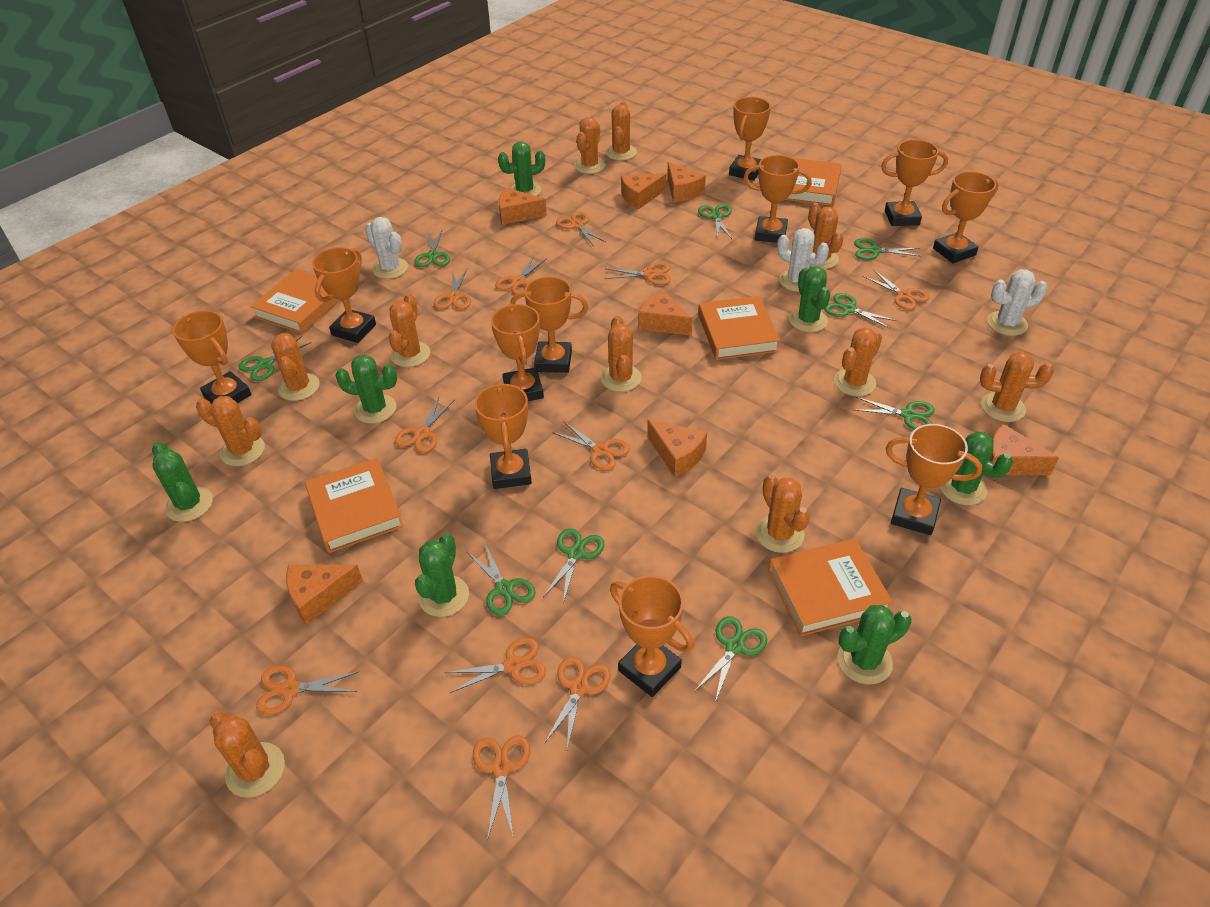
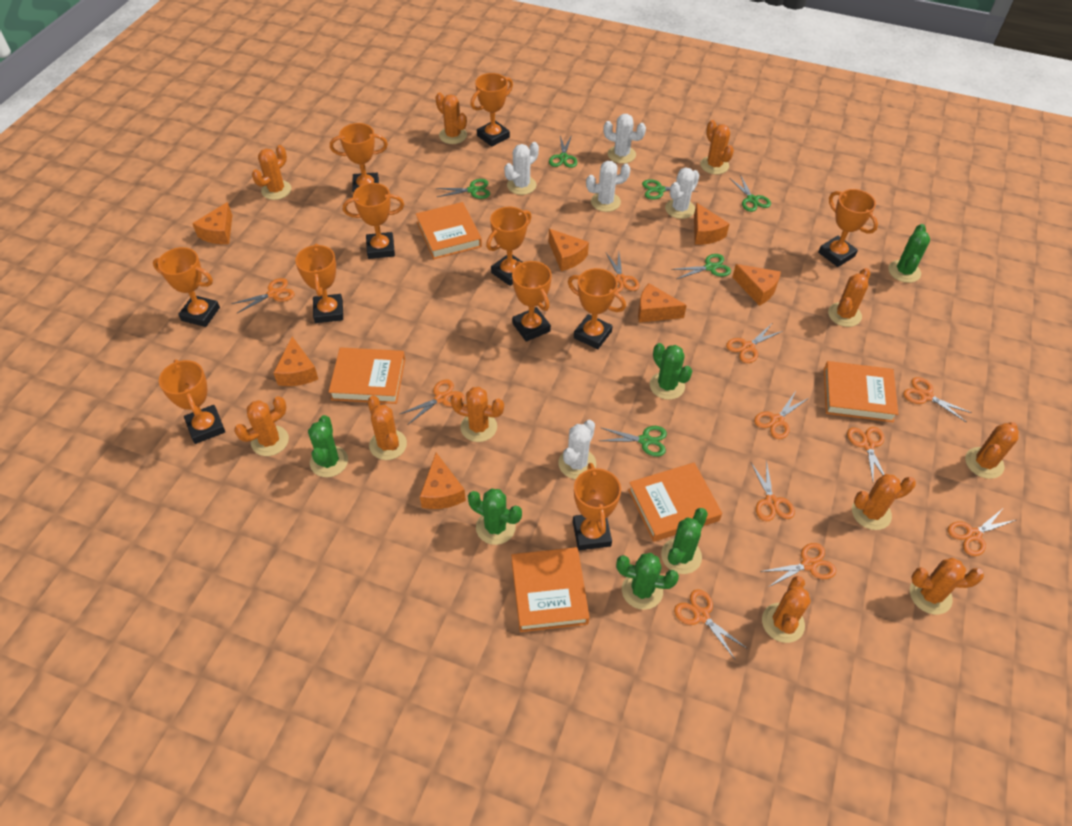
green cactus: 7 -> 6
green scissors: 9 -> 6
white cactus: 3 -> 5

